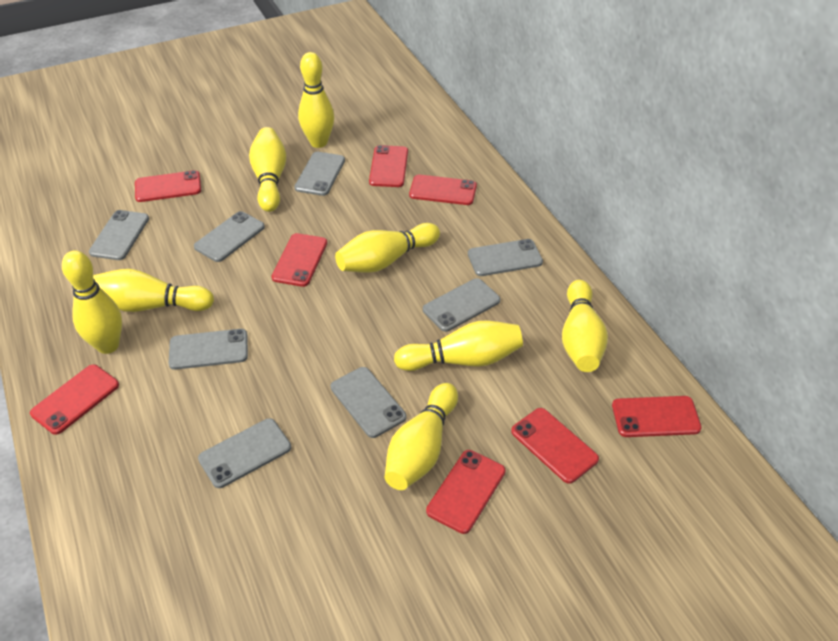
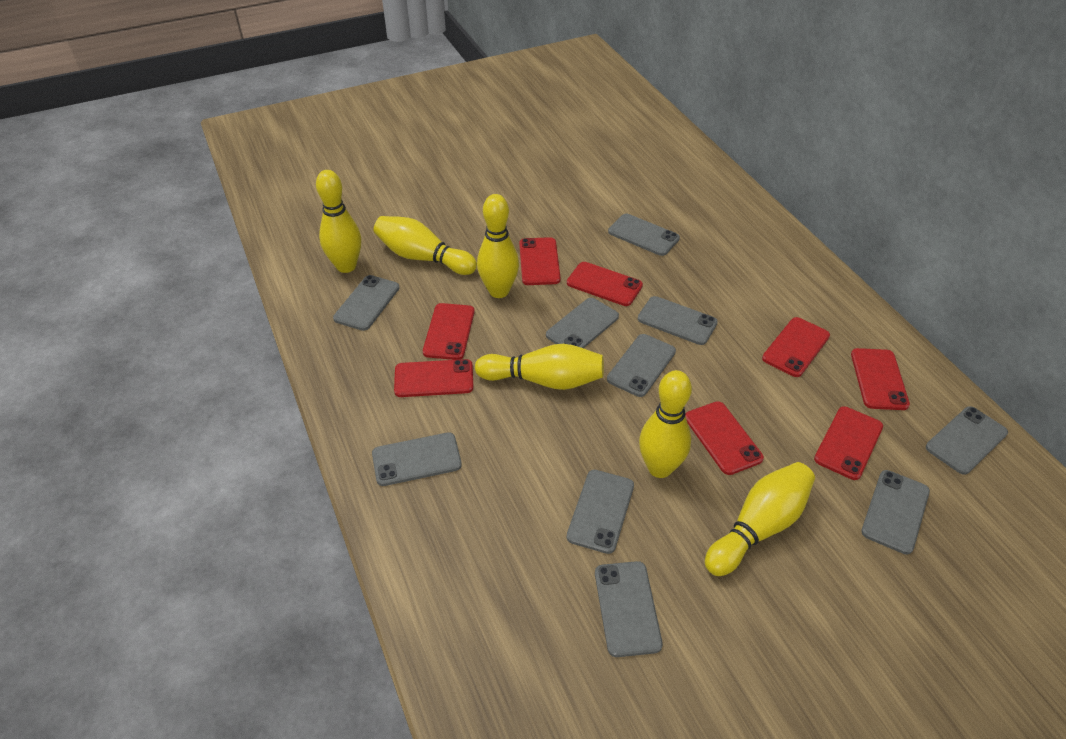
grey phone: 8 -> 10
yellow bowling pin: 8 -> 6

